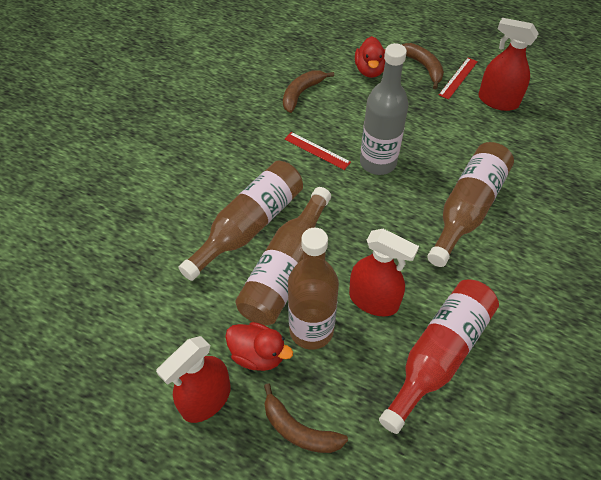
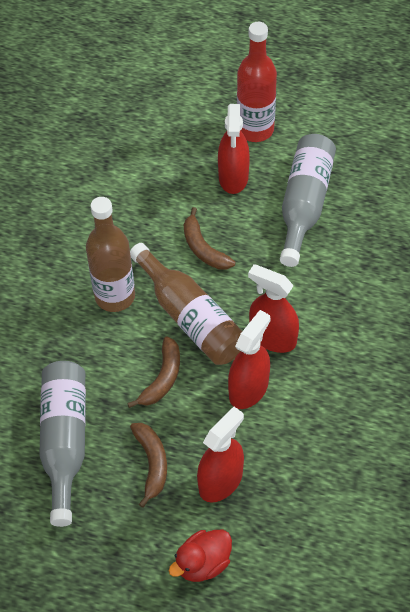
brown bottle: 4 -> 2
grey bottle: 1 -> 2
red duck: 2 -> 1
red ruler: 2 -> 0
red spray bottle: 3 -> 4

